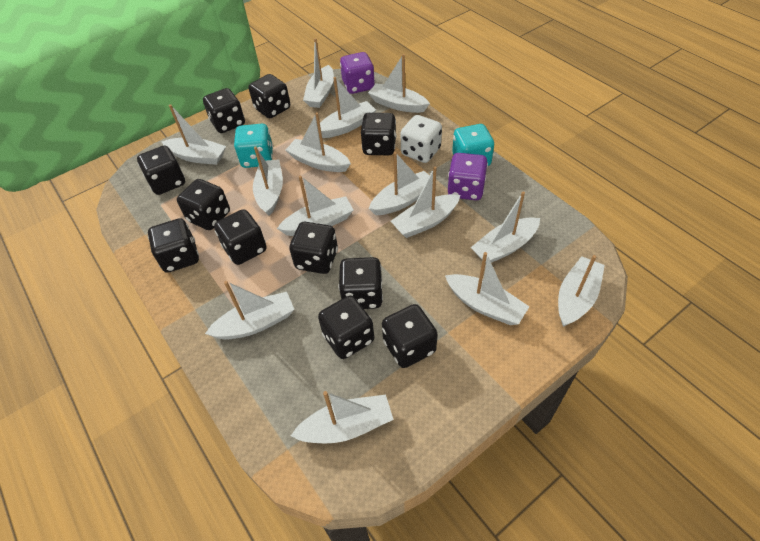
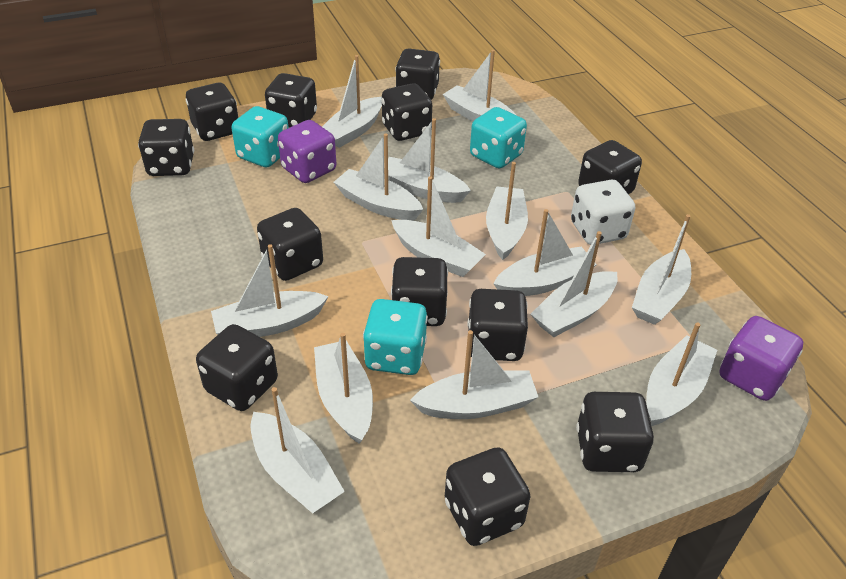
black dice: 11 -> 12
turquoise dice: 2 -> 3

